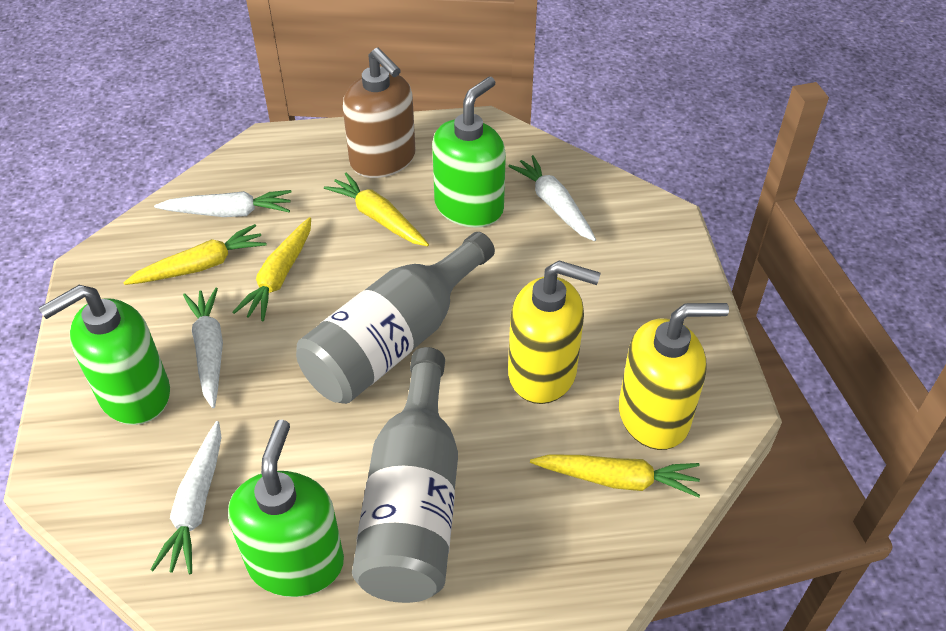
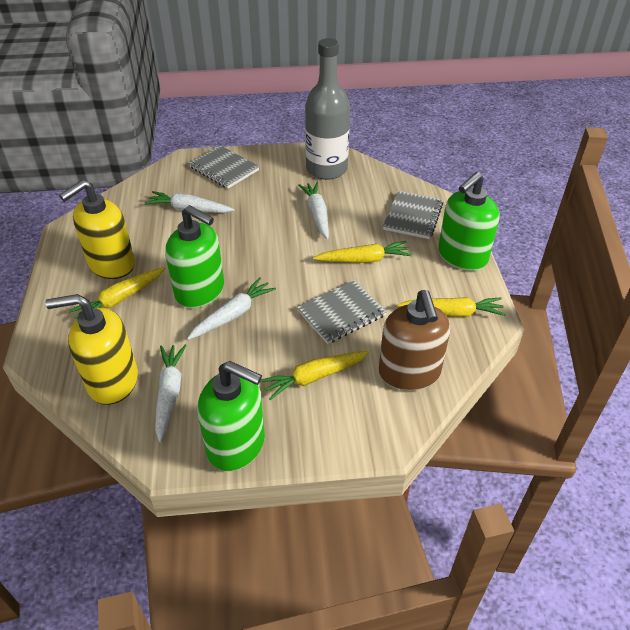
grey bottle: 2 -> 1
grey notebook: 0 -> 3

